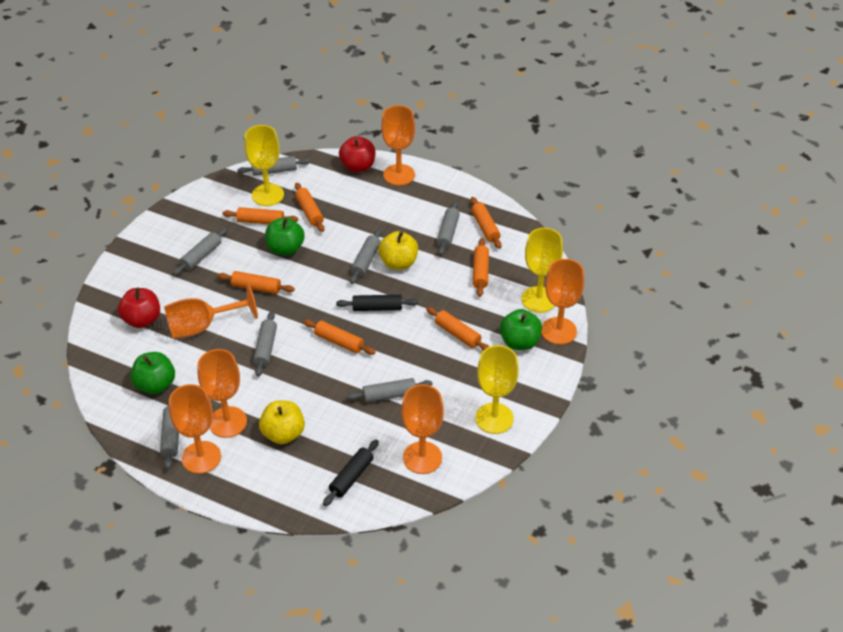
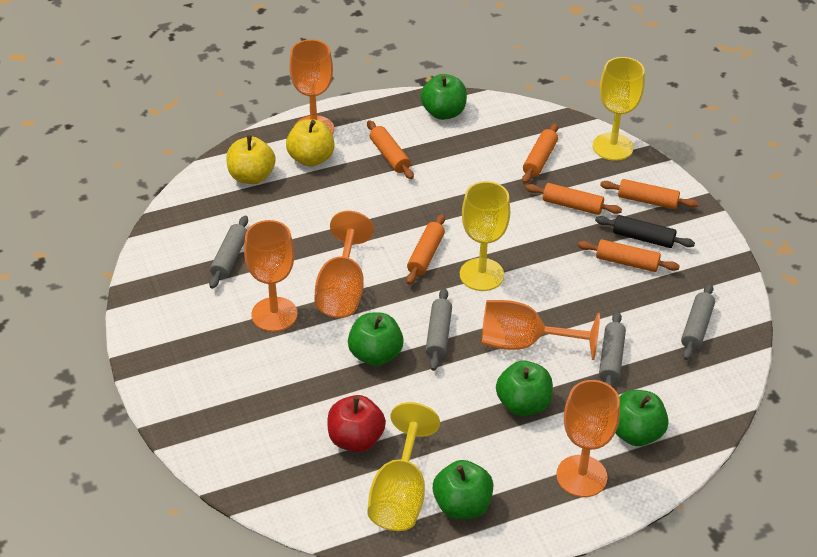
black rolling pin: 2 -> 1
green apple: 3 -> 5
grey rolling pin: 7 -> 4
orange goblet: 6 -> 5
orange rolling pin: 7 -> 6
red apple: 2 -> 1

